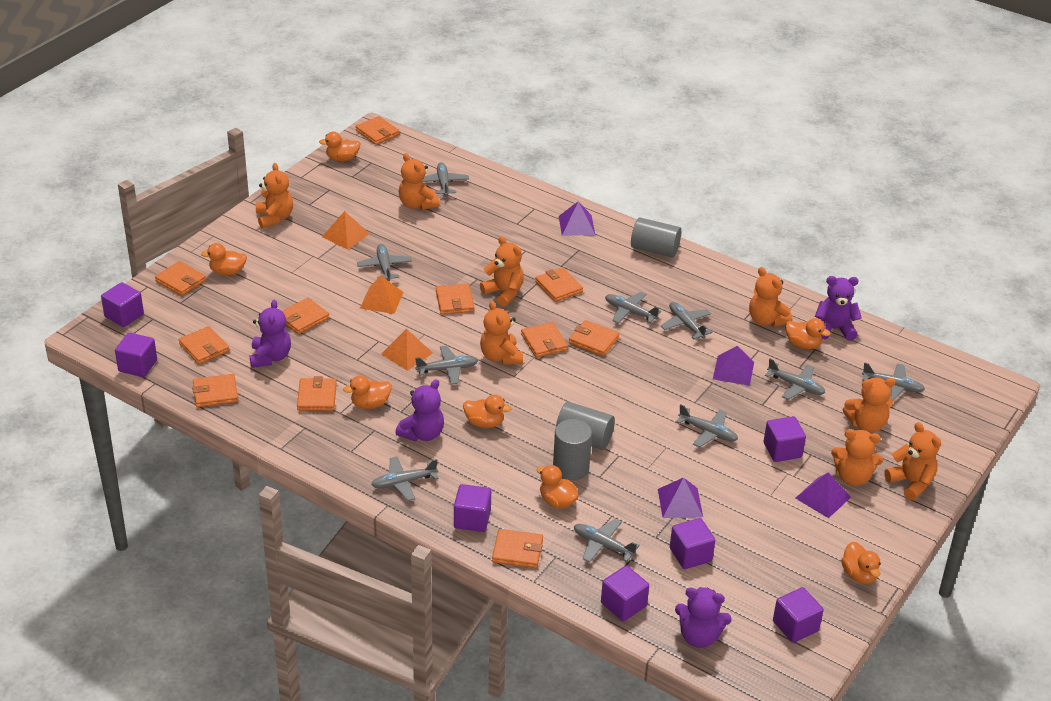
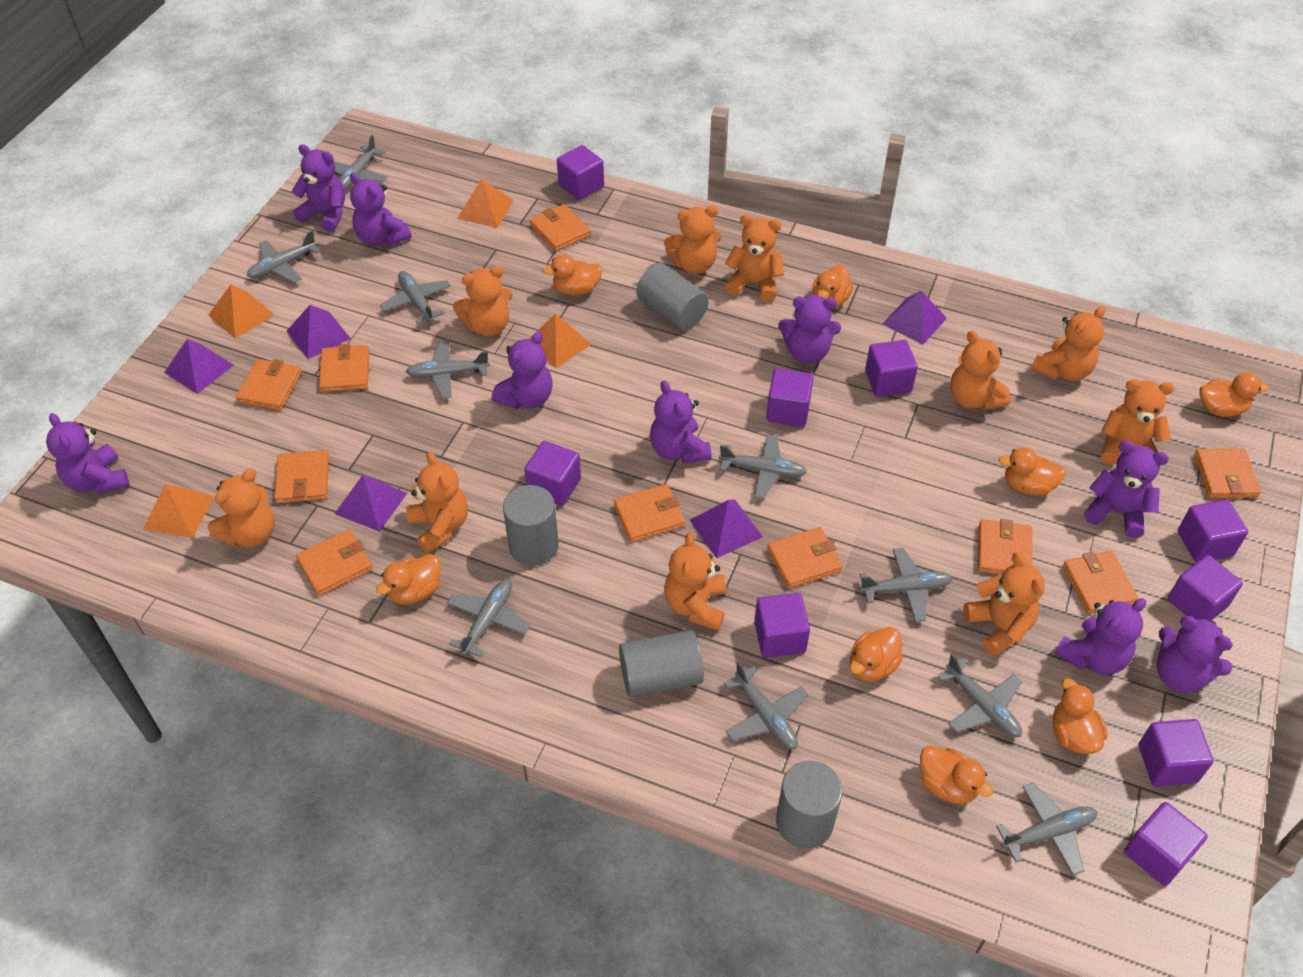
grey cylinder: 3 -> 4
orange duck: 7 -> 8
orange pyramid: 3 -> 4
orange teddy bear: 8 -> 10
orange wallet: 11 -> 10
purple cube: 7 -> 9
purple pyramid: 4 -> 5
purple teddy bear: 4 -> 9

